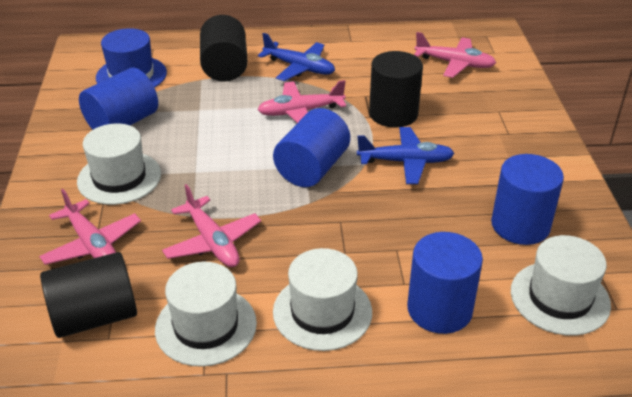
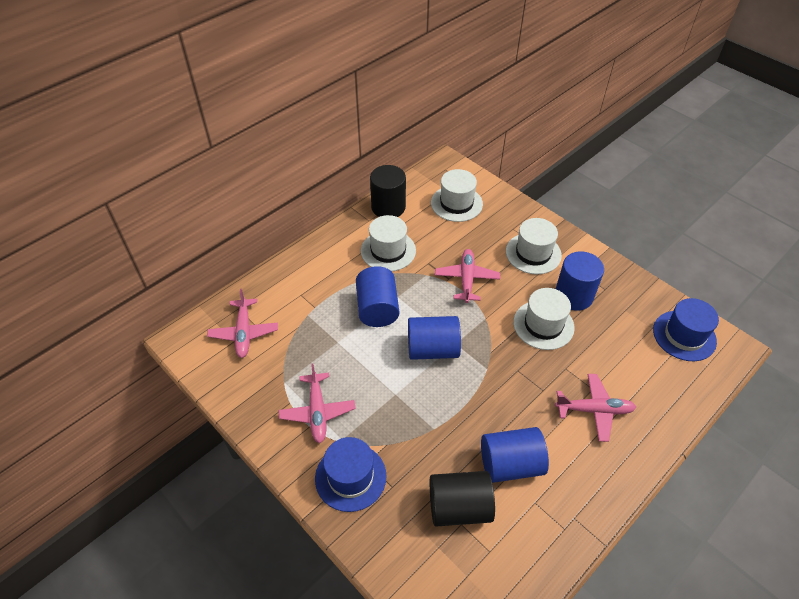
black cylinder: 3 -> 2
blue hat: 1 -> 2
blue plane: 2 -> 0

